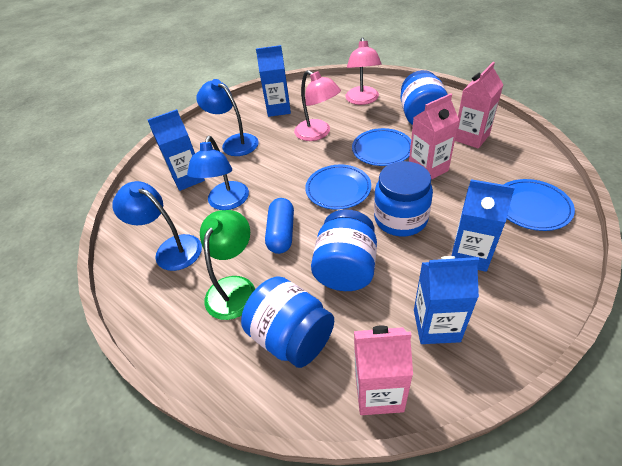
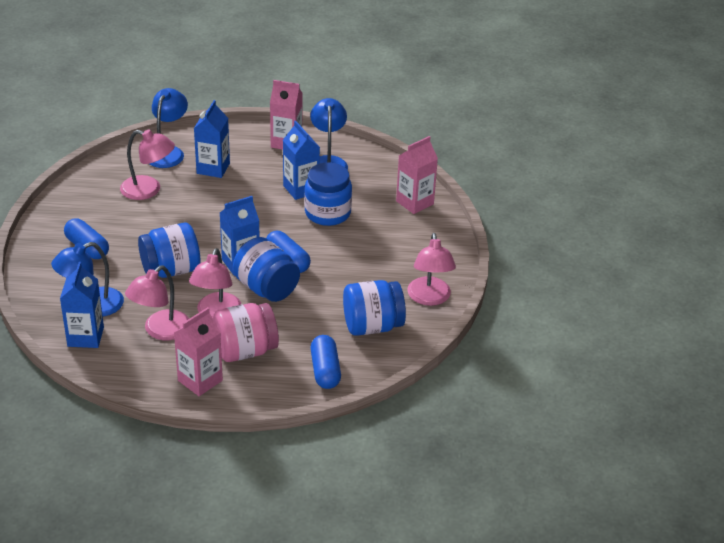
blue capsule: 1 -> 3
blue plate: 3 -> 0
green lamp: 1 -> 0
pink jar: 0 -> 1
pink lamp: 2 -> 4

